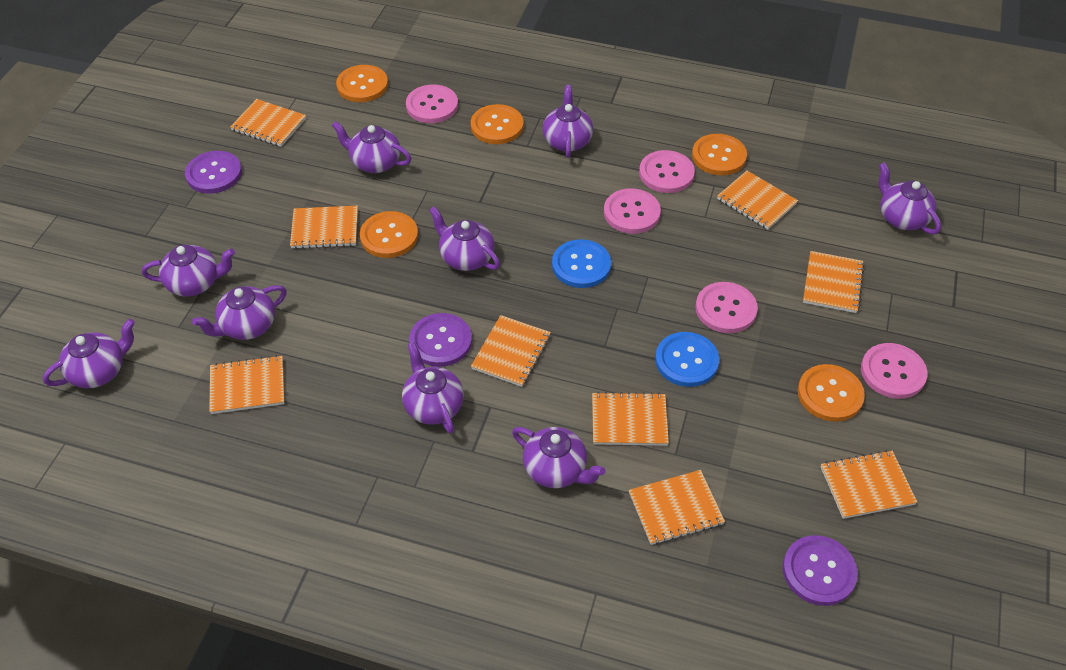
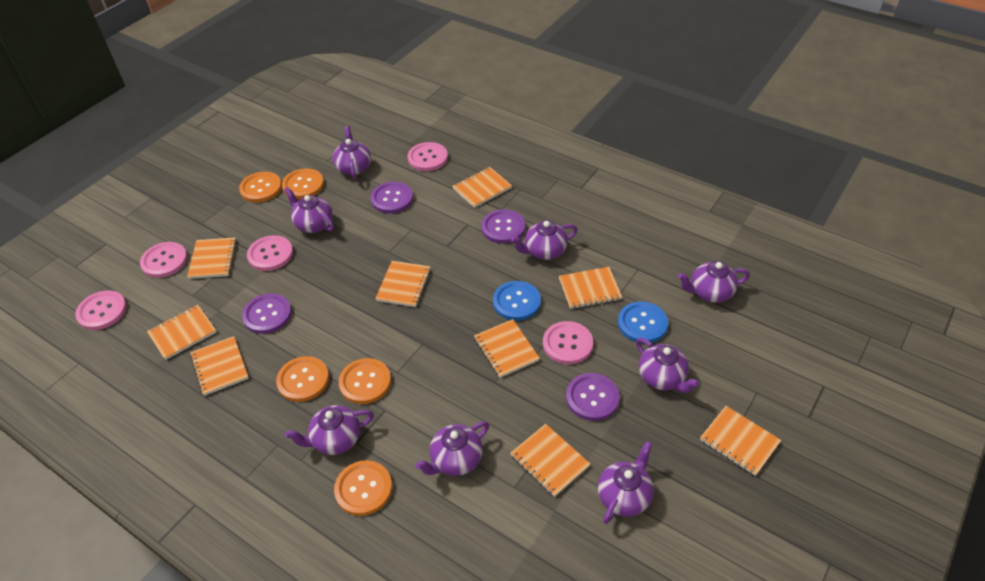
purple button: 3 -> 4
purple teapot: 9 -> 8

